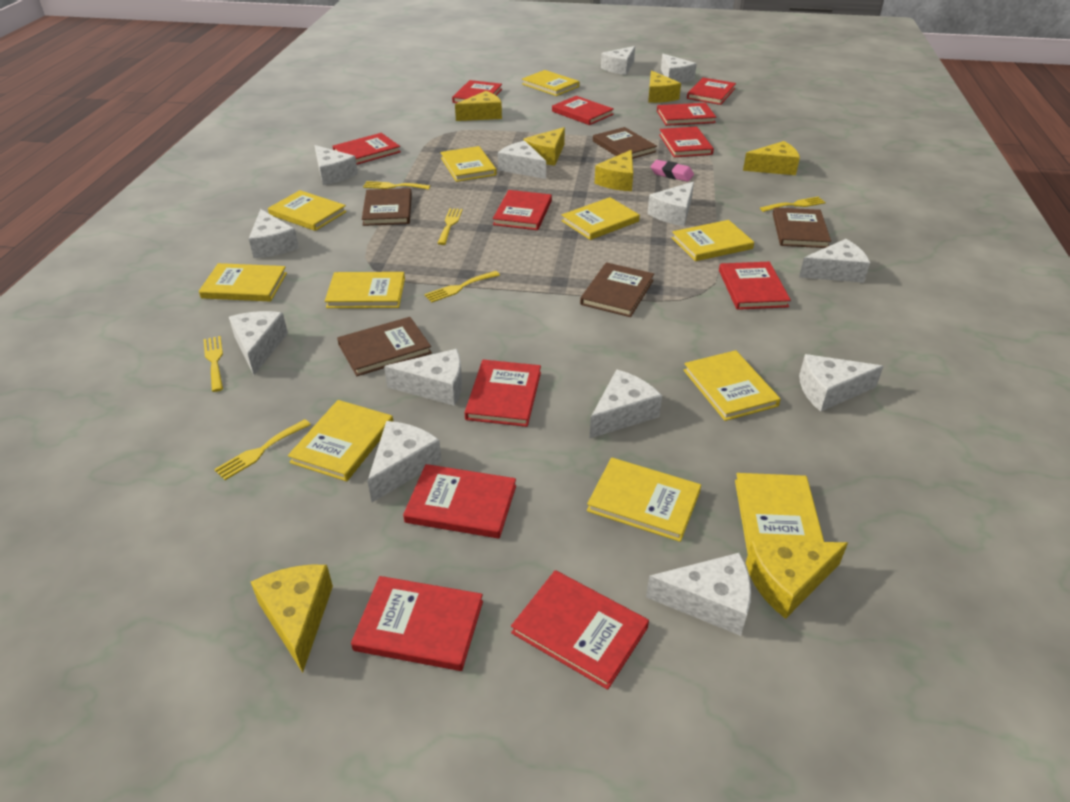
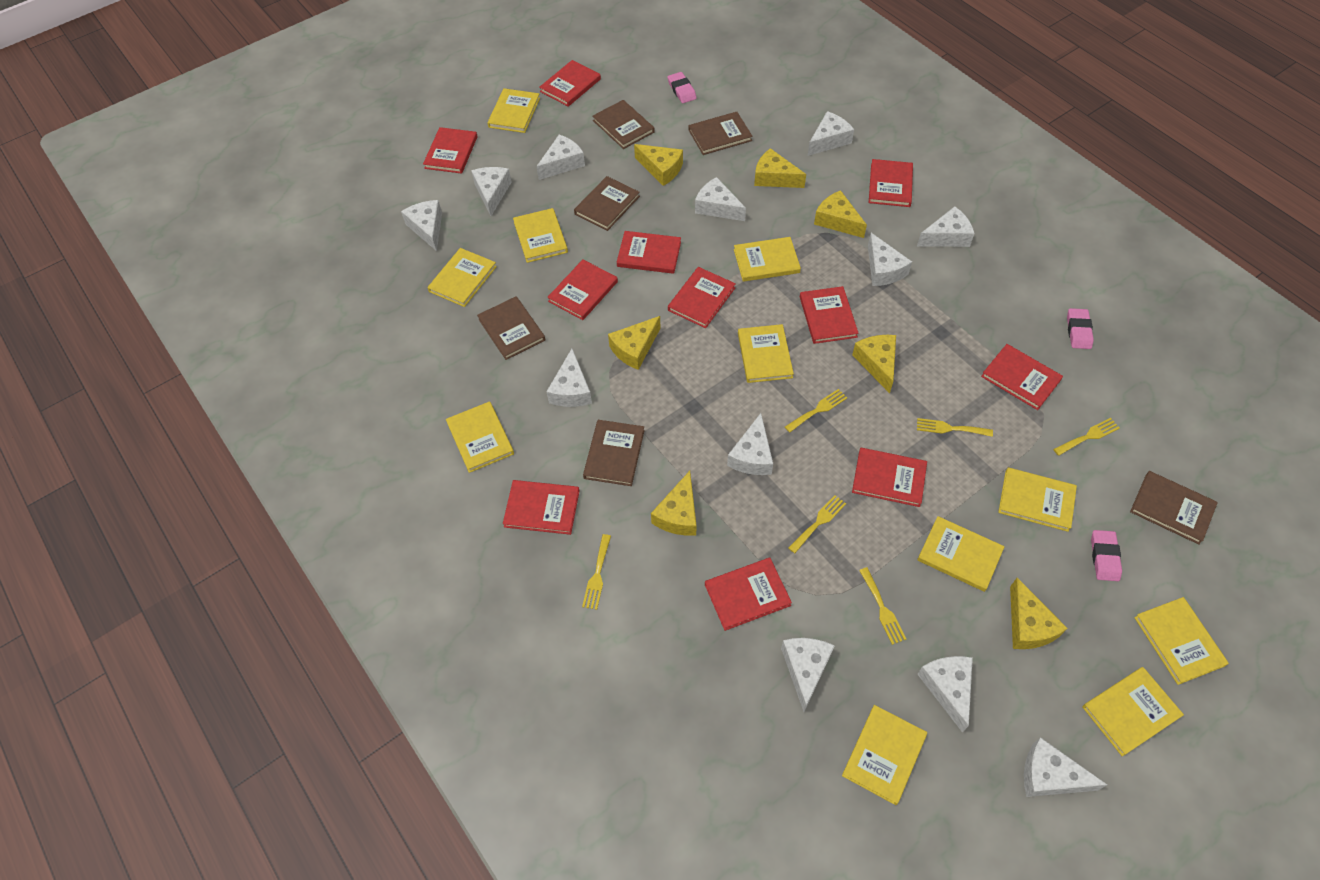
brown book: 5 -> 6
pink eraser: 1 -> 3
red book: 12 -> 11
white cheese: 13 -> 12

